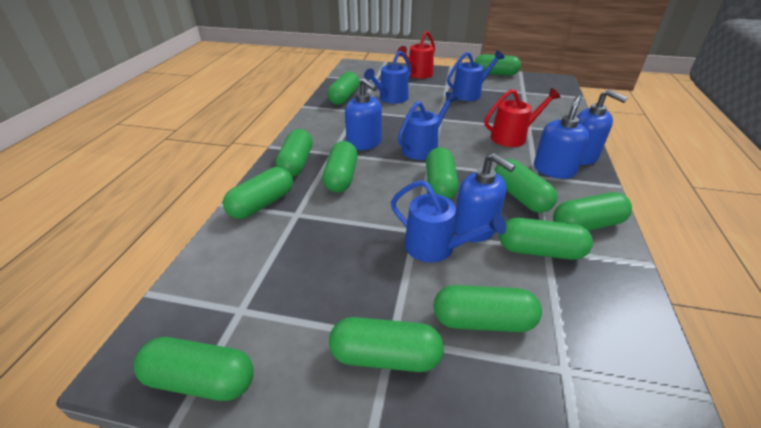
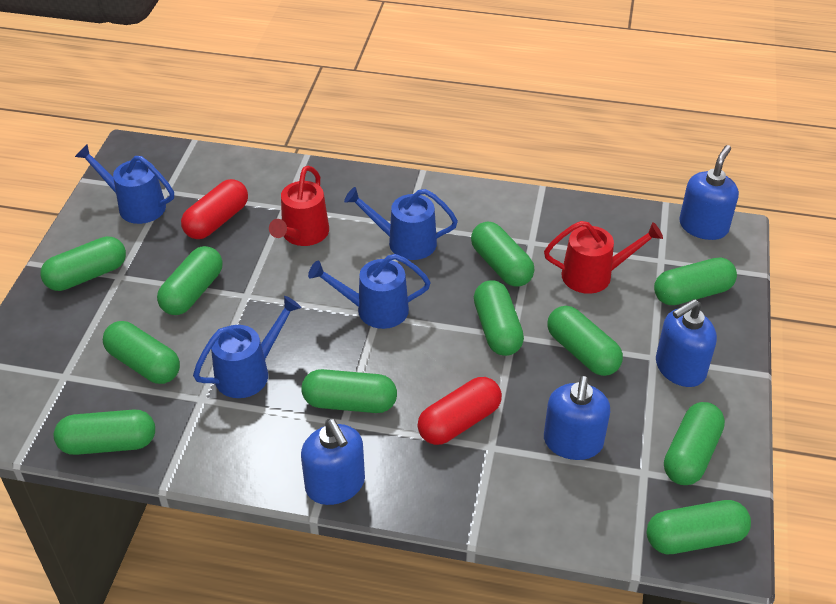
green capsule: 12 -> 11
red capsule: 0 -> 2

